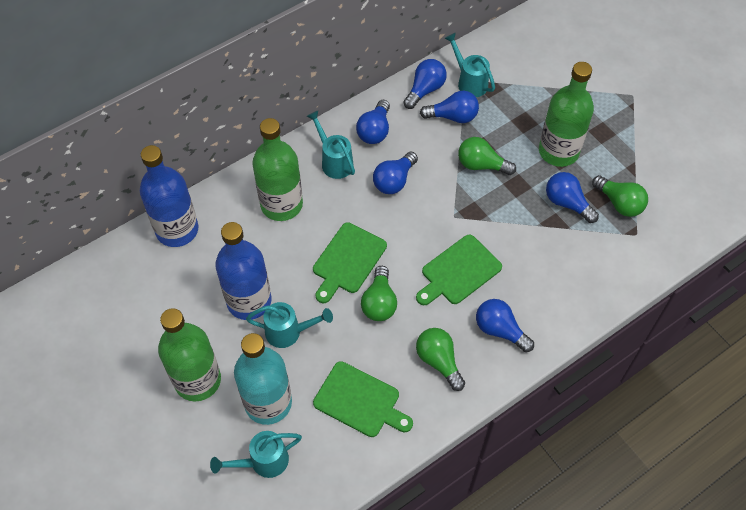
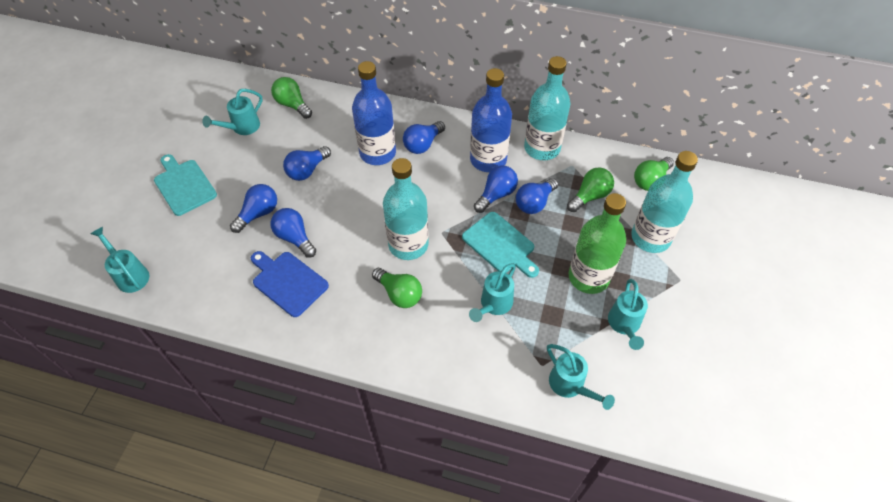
blue cutting board: 0 -> 1
green bottle: 3 -> 1
green cutting board: 3 -> 0
turquoise bottle: 1 -> 3
turquoise cutting board: 0 -> 2
turquoise watering can: 4 -> 5

